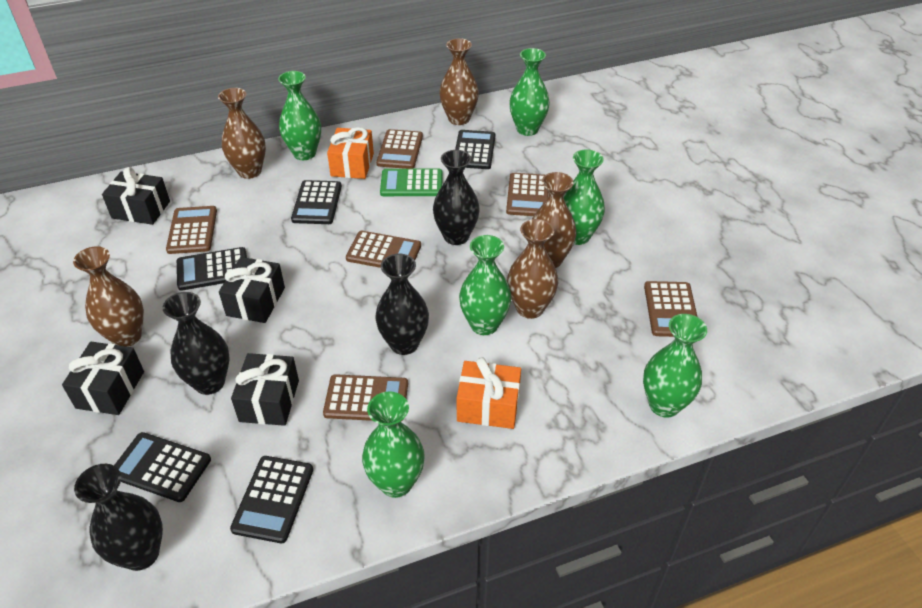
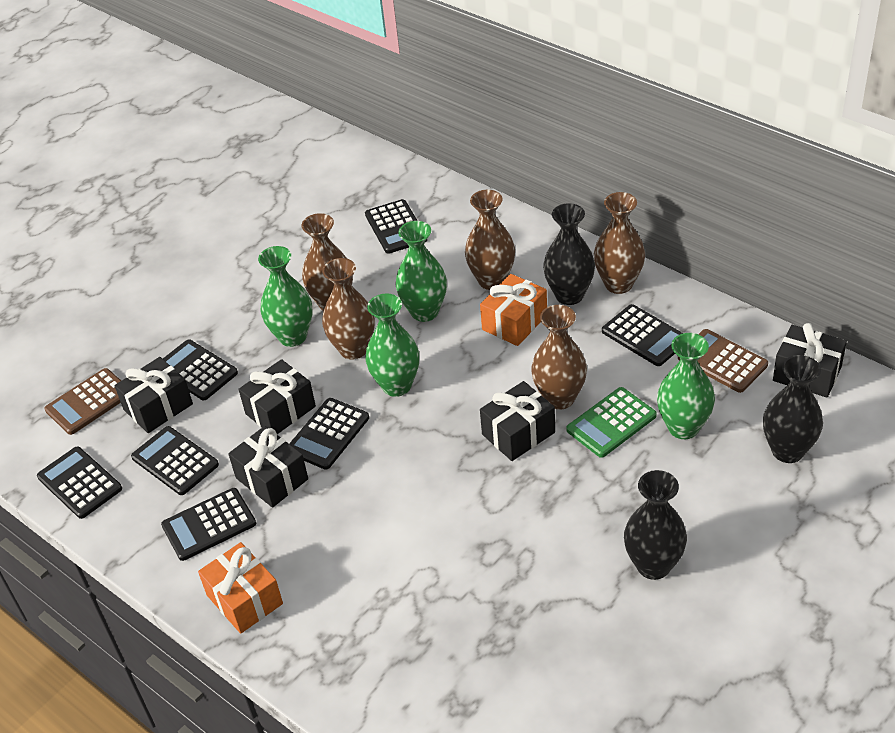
black calculator: 5 -> 7
black gift: 4 -> 5
black vase: 4 -> 3
brown calculator: 6 -> 2
green vase: 6 -> 4

